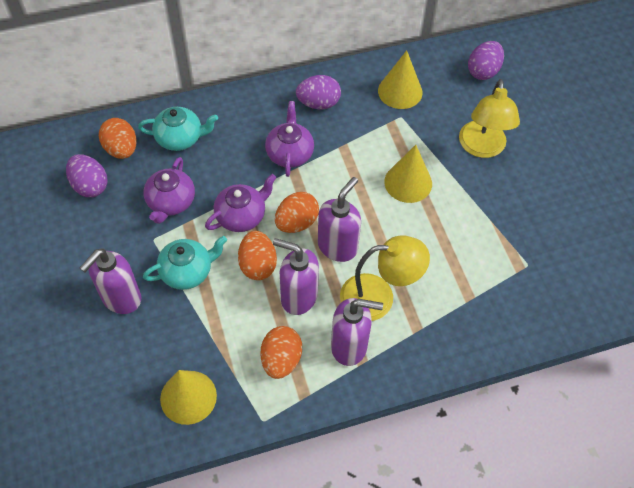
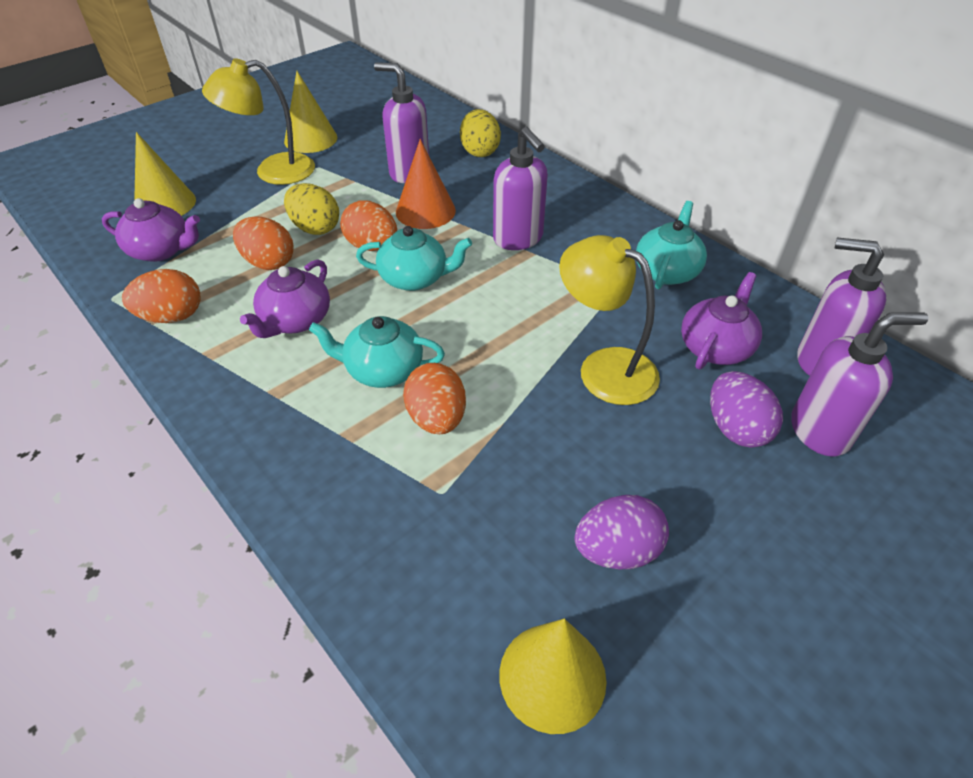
orange cone: 0 -> 1
purple egg: 3 -> 2
turquoise teapot: 2 -> 3
yellow egg: 0 -> 2

